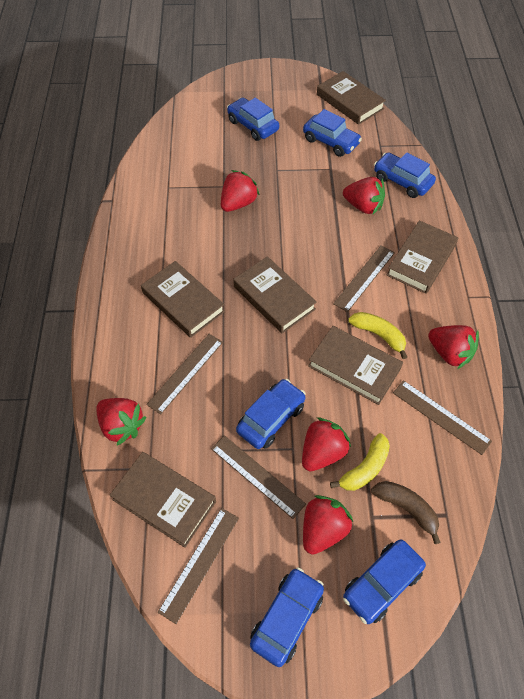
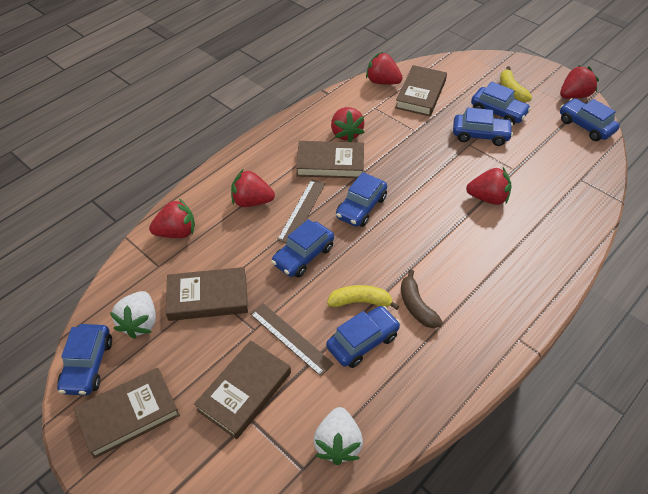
blue car: 6 -> 7
brown book: 6 -> 5
brown ruler: 5 -> 2
white strawberry: 0 -> 2

